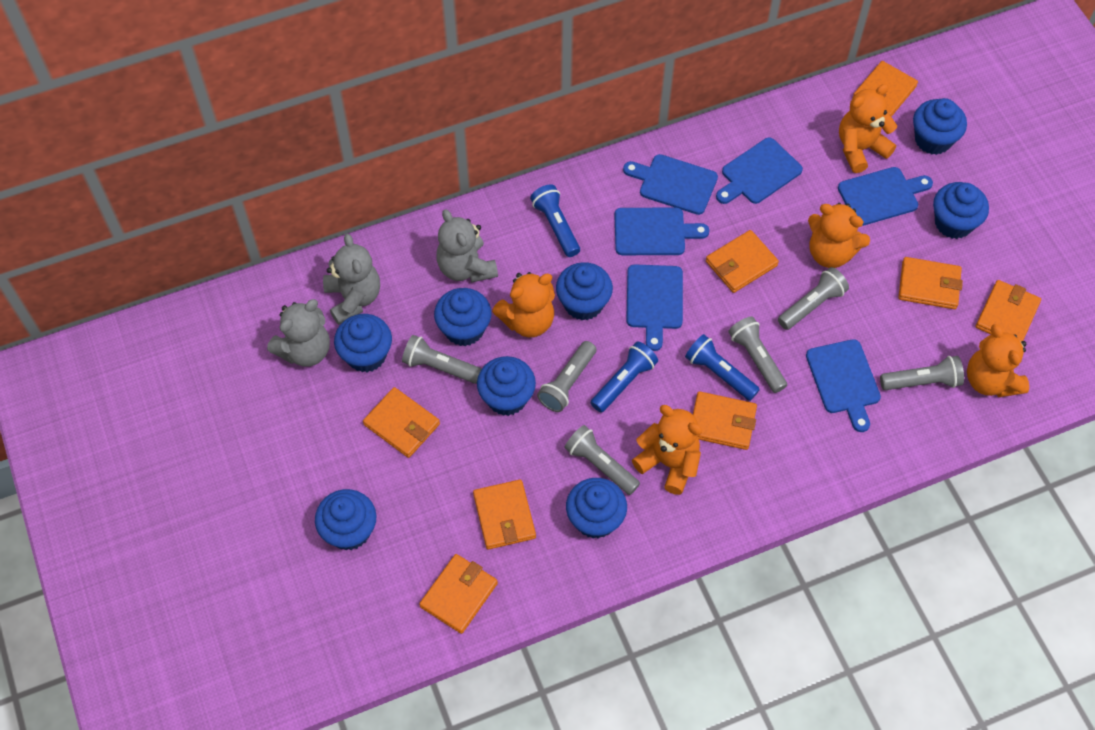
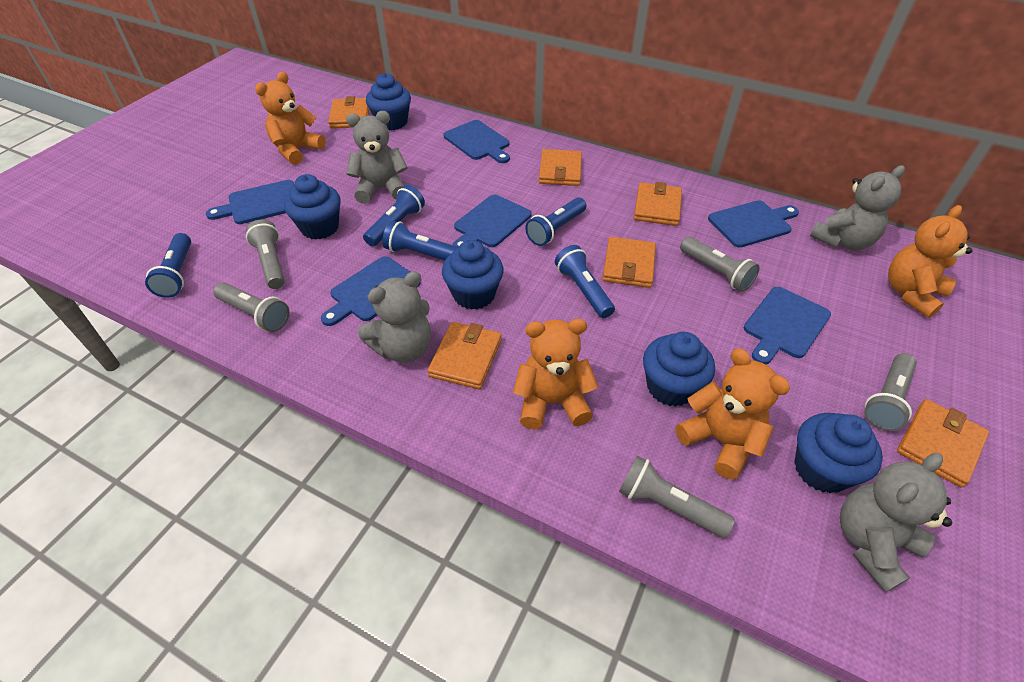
blue cupcake: 8 -> 5
blue flashlight: 3 -> 5
grey flashlight: 6 -> 5
grey teddy bear: 3 -> 4
orange teddy bear: 5 -> 4
orange wallet: 8 -> 6

